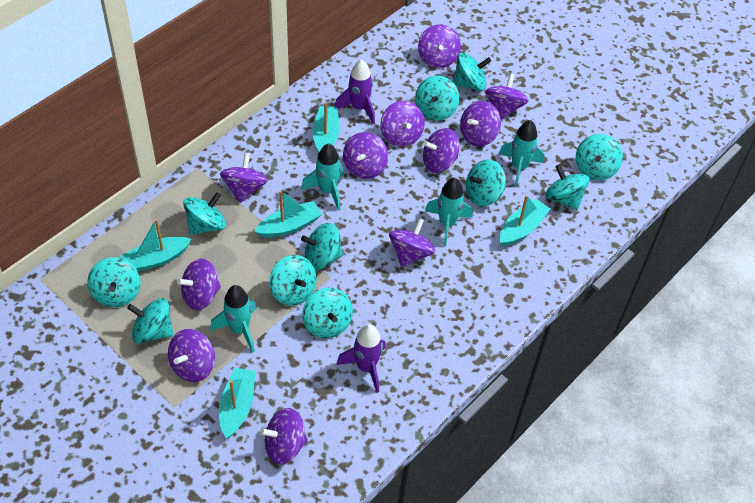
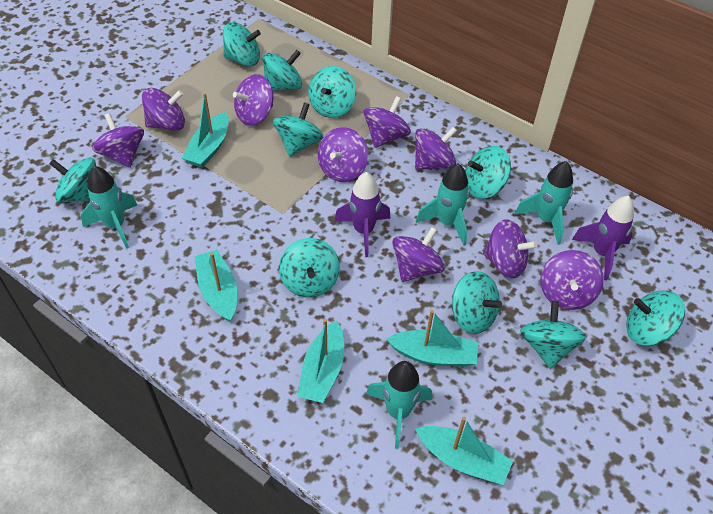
purple spinning top: 11 -> 9
turquoise spinning top: 11 -> 10

